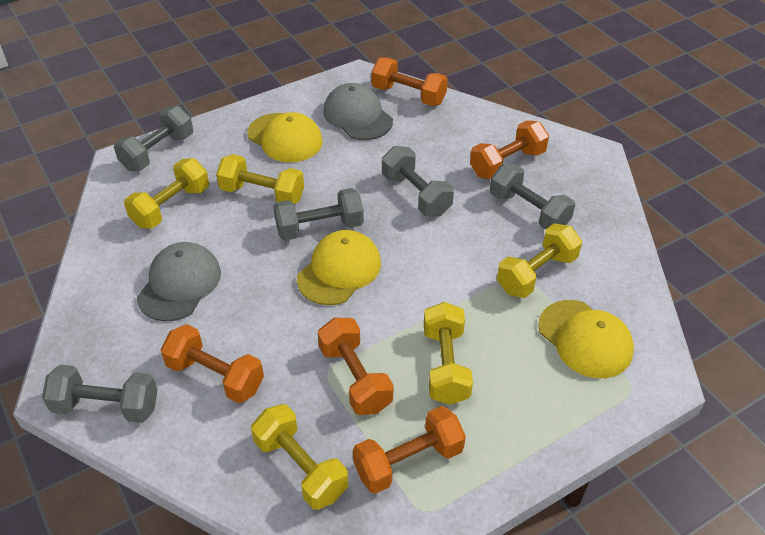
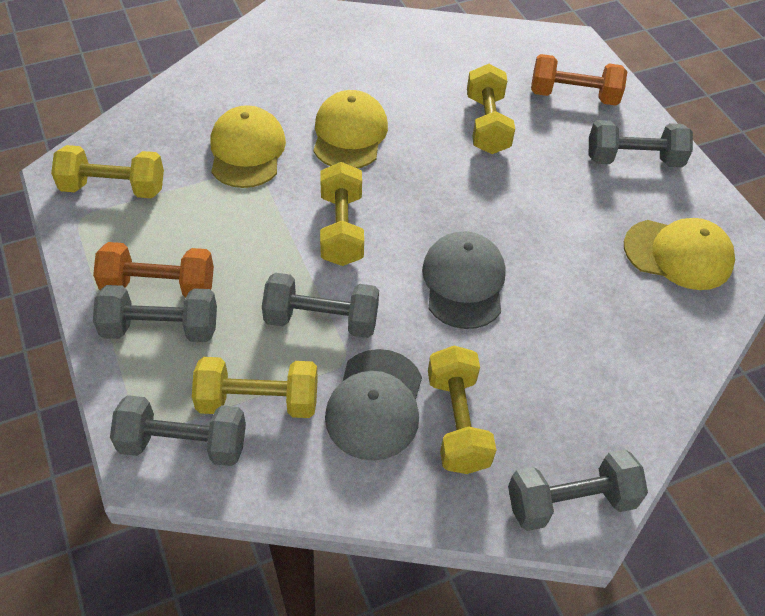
orange dumbbell: 5 -> 2

